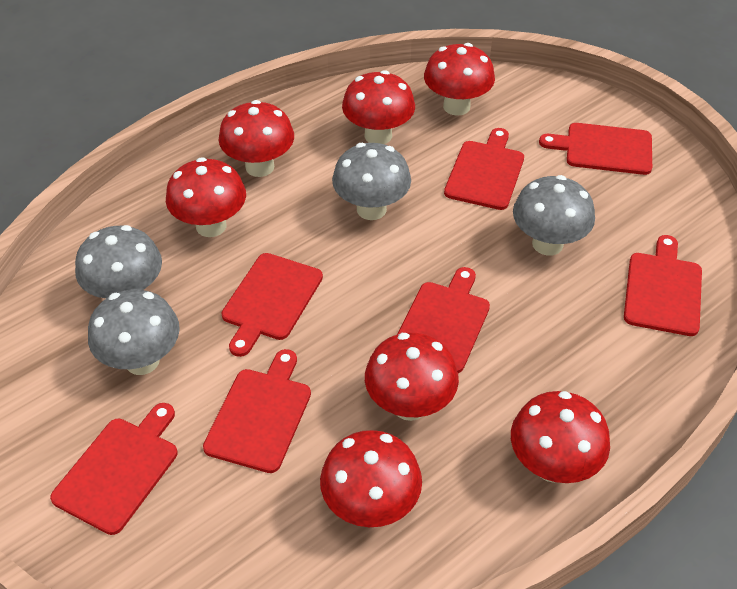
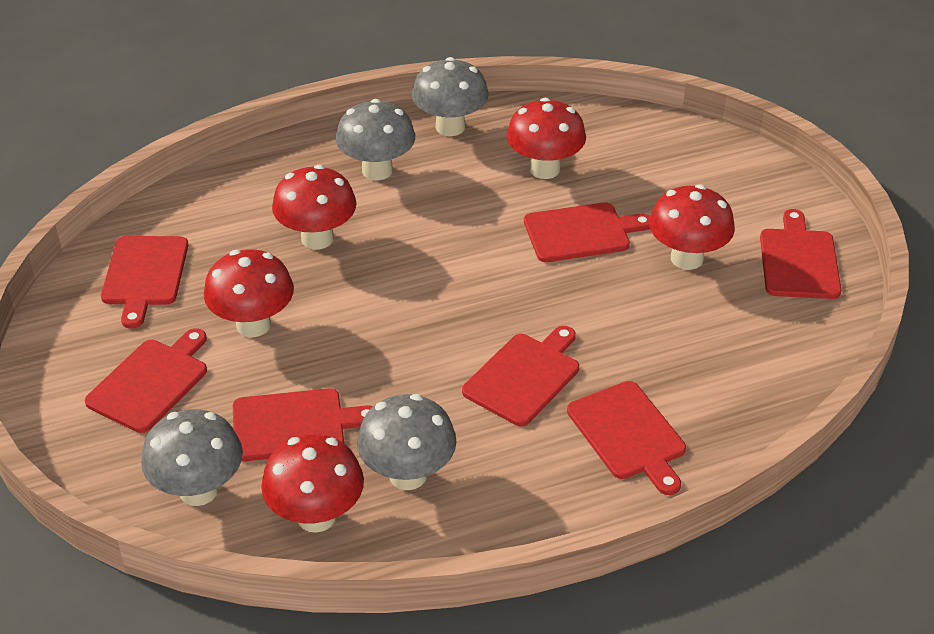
red mushroom: 7 -> 5

